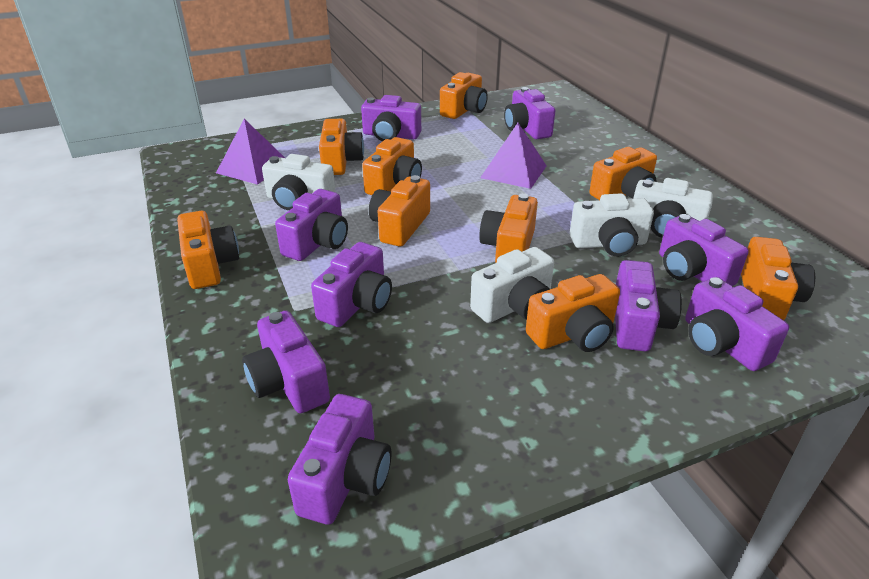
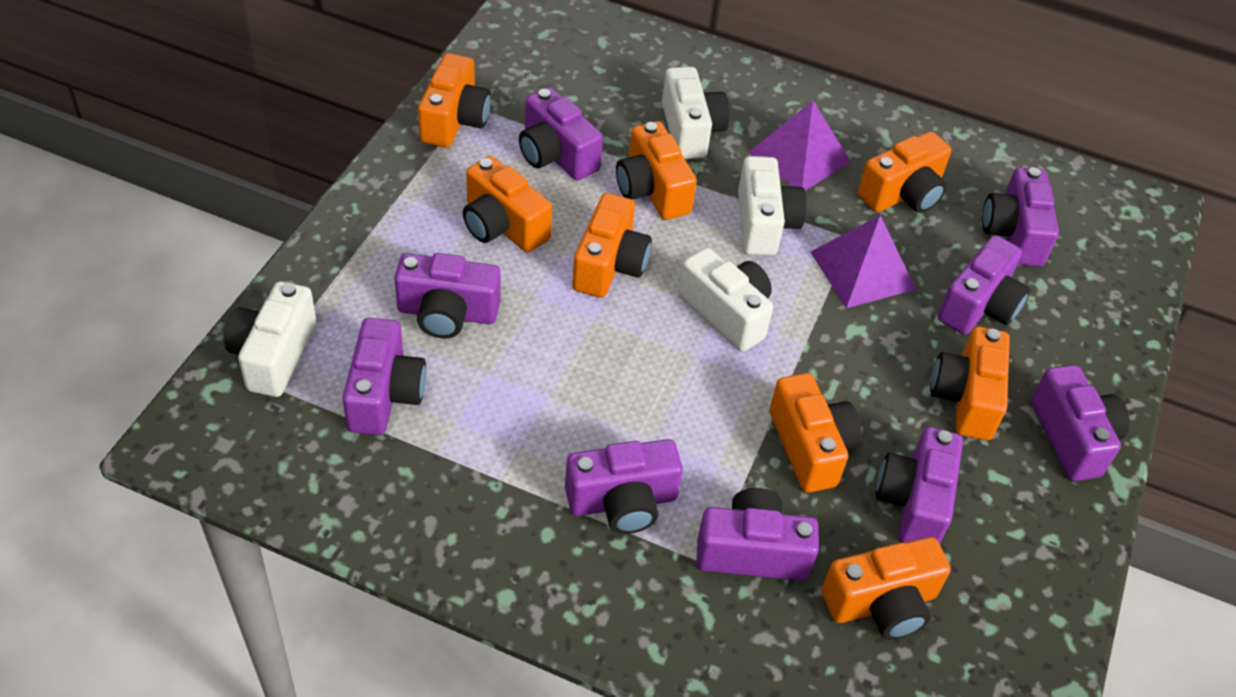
orange camera: 9 -> 8

